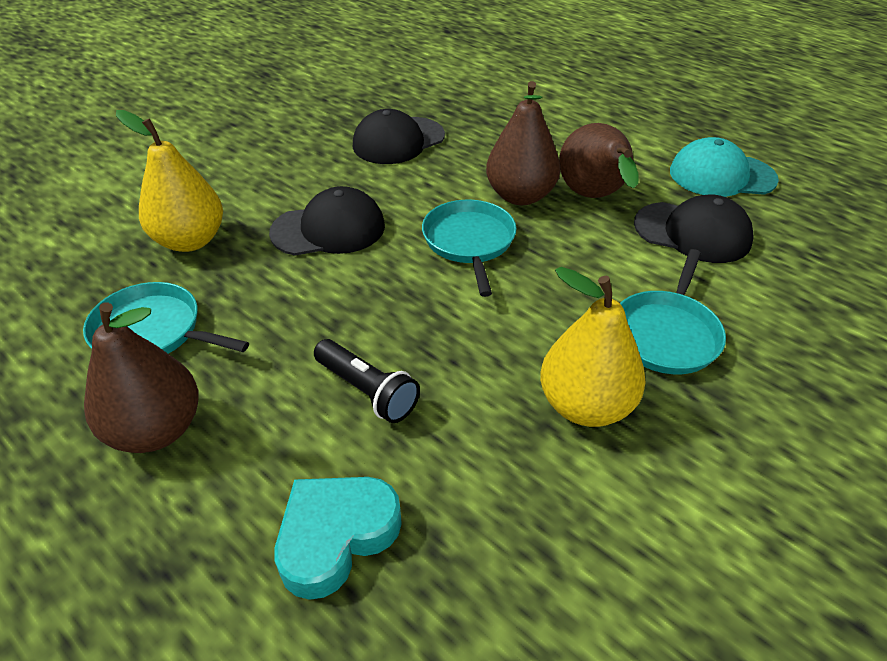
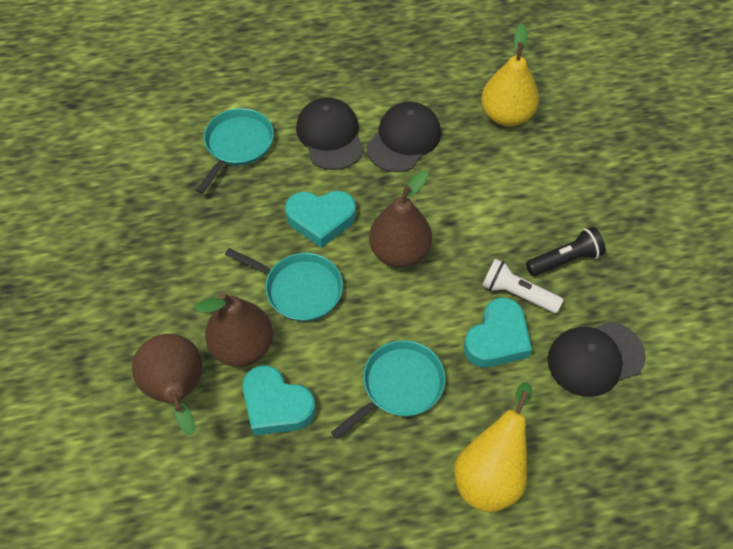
turquoise cap: 1 -> 0
turquoise heart: 1 -> 3
white flashlight: 0 -> 1

